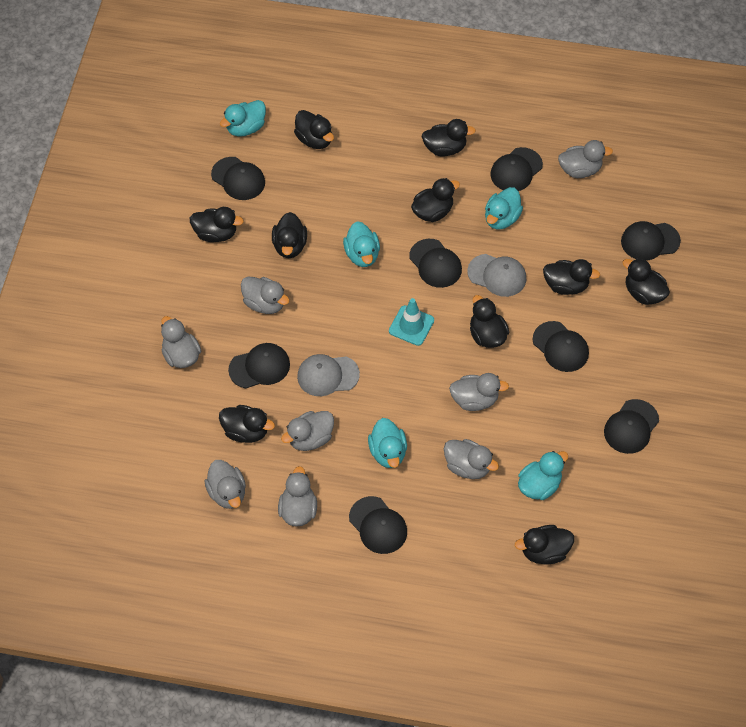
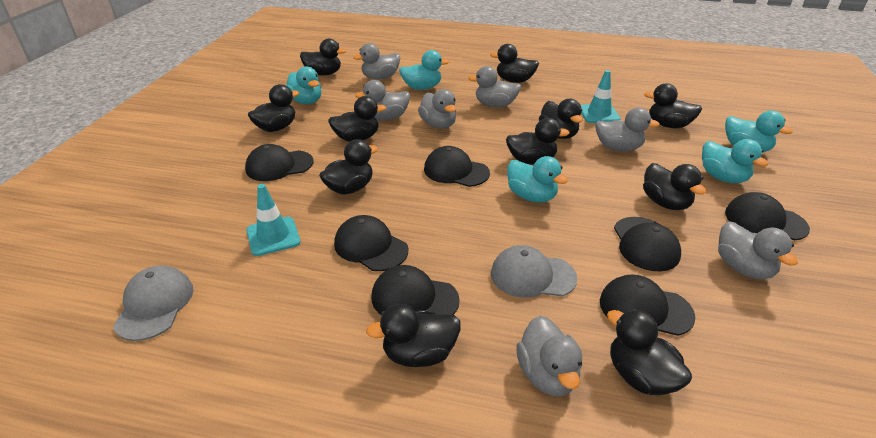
black cap: 8 -> 7
black duck: 10 -> 11
grey duck: 8 -> 7
turquoise traffic cone: 1 -> 2

